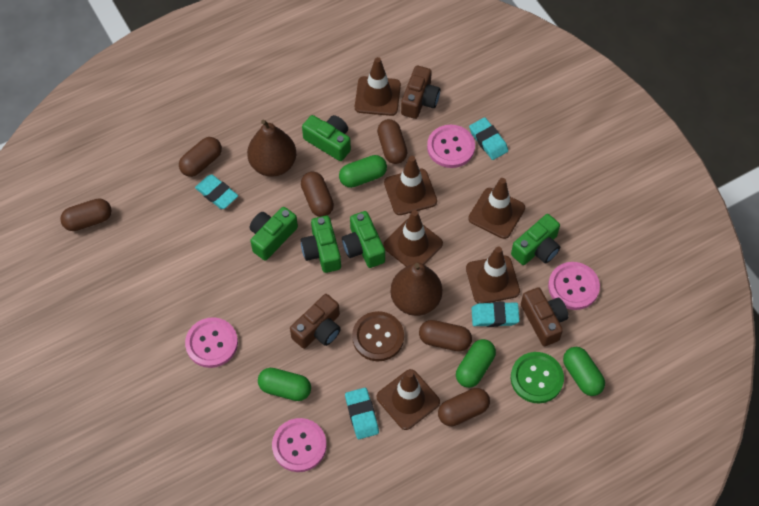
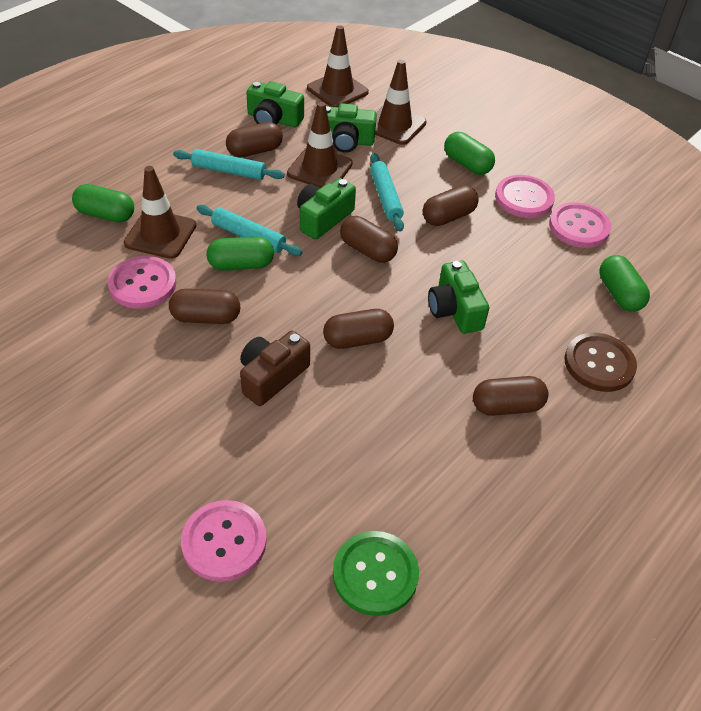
brown camera: 3 -> 1
brown pear: 2 -> 0
brown traffic cone: 6 -> 4
green camera: 5 -> 4
turquoise eraser: 4 -> 0
turquoise rolling pin: 0 -> 3

